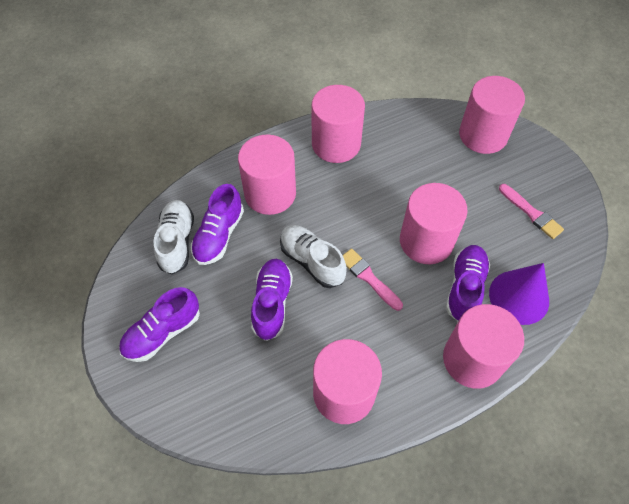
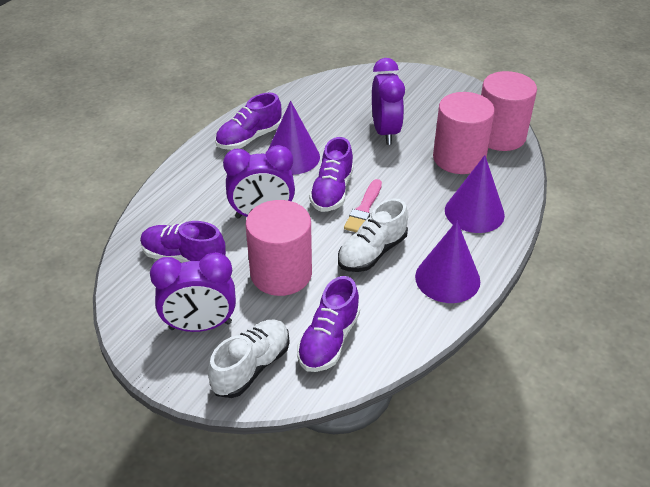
pink brush: 2 -> 1
pink cylinder: 6 -> 3
purple clock: 0 -> 3
purple cone: 1 -> 3

